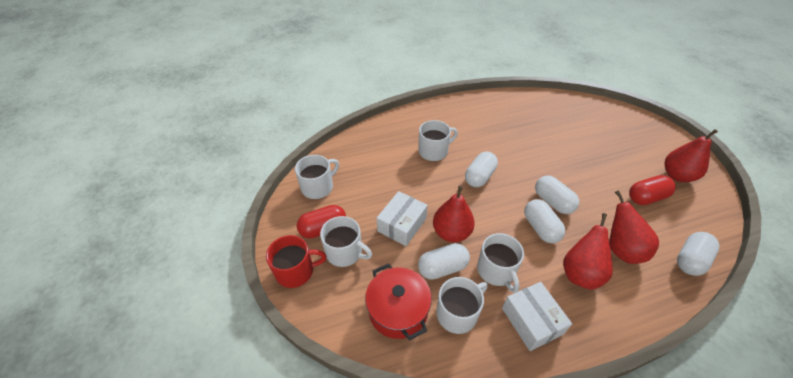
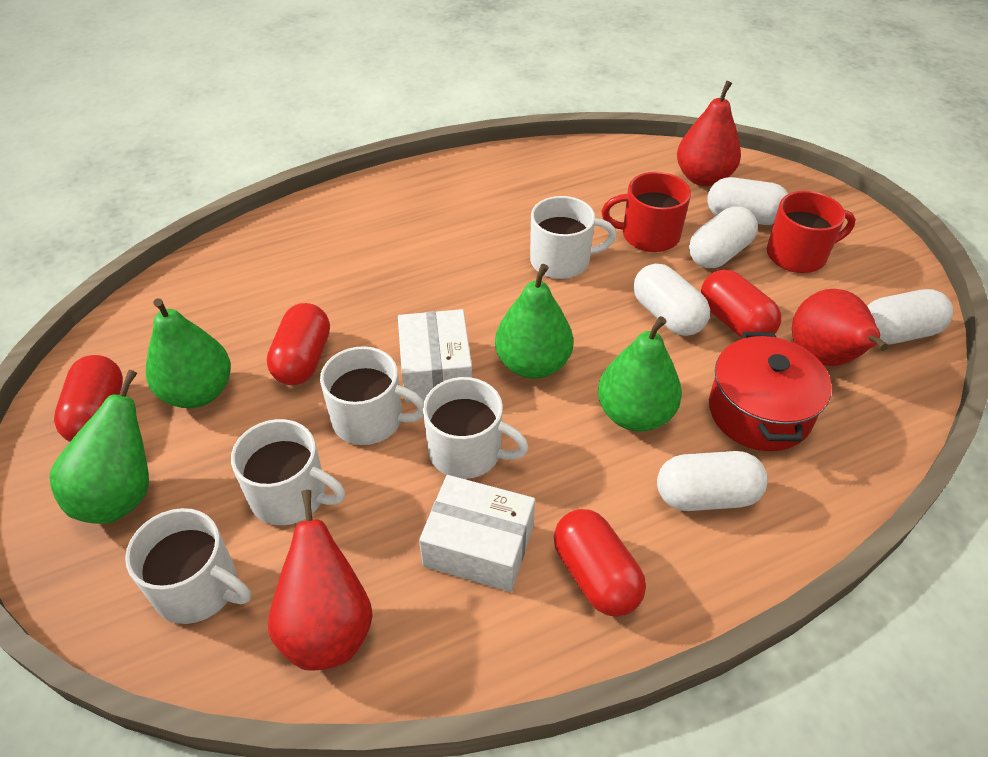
green pear: 0 -> 4
red capsule: 2 -> 4
red mug: 1 -> 2
red pear: 4 -> 3

